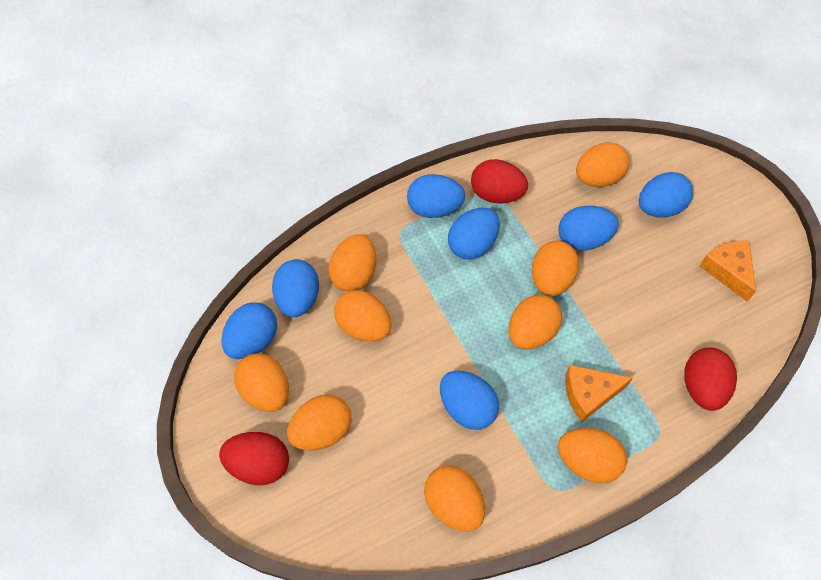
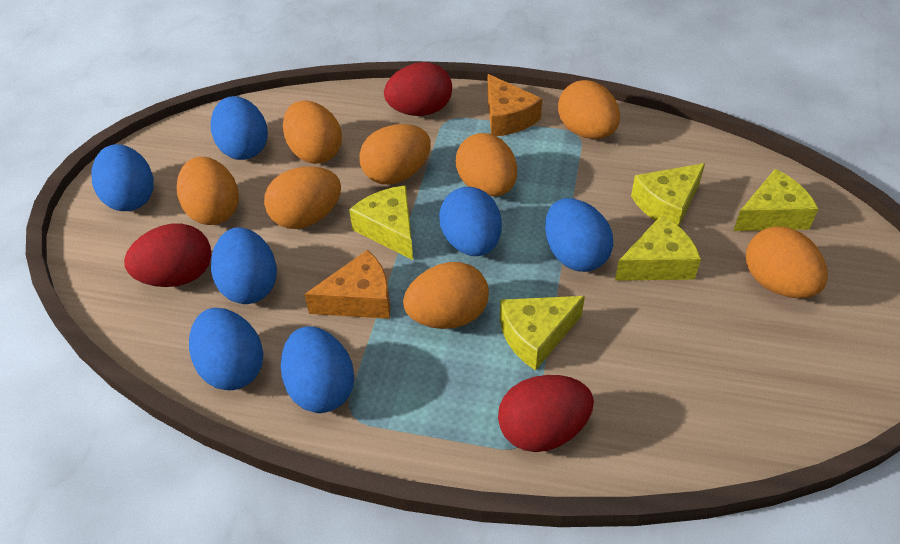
orange egg: 9 -> 8
yellow cheese: 0 -> 5

